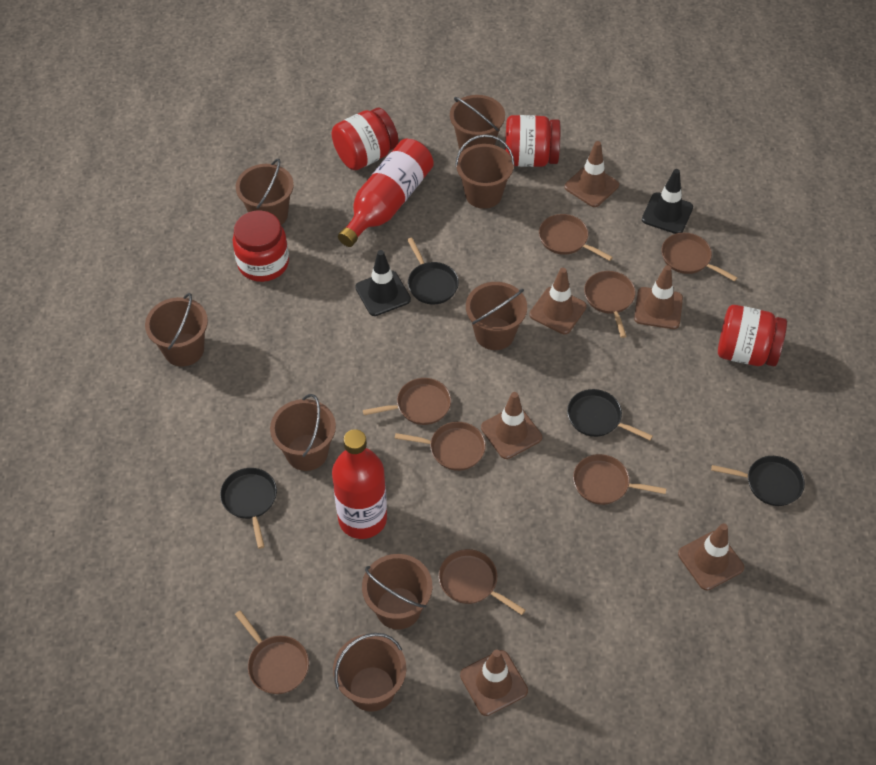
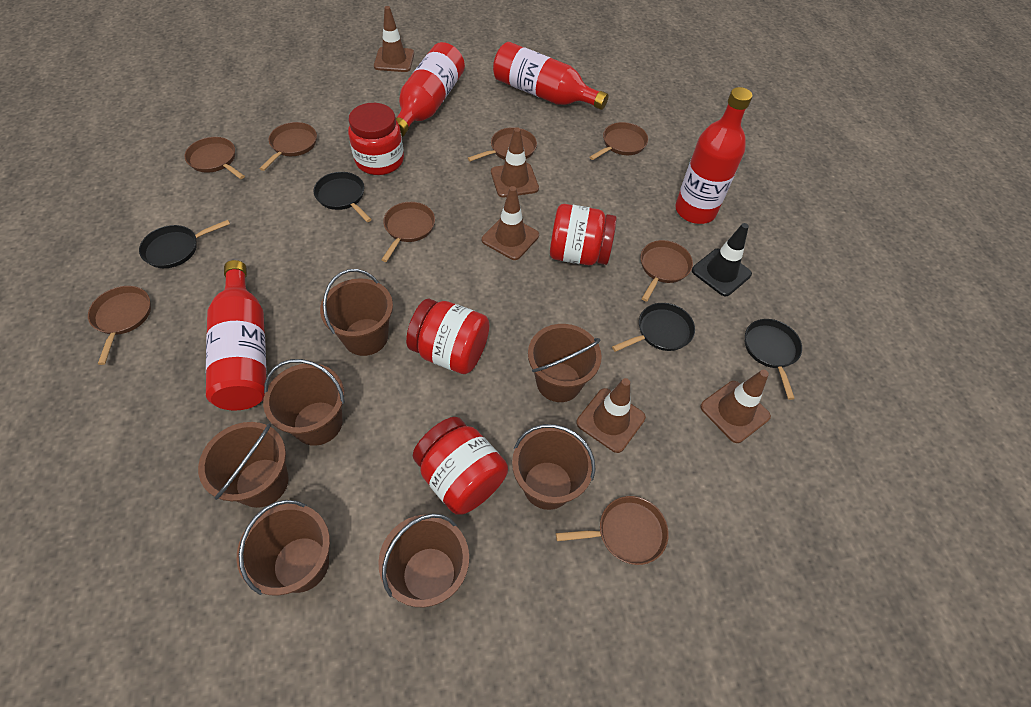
black traffic cone: 2 -> 1
brown bucket: 8 -> 7
brown traffic cone: 6 -> 5
red bottle: 2 -> 4

